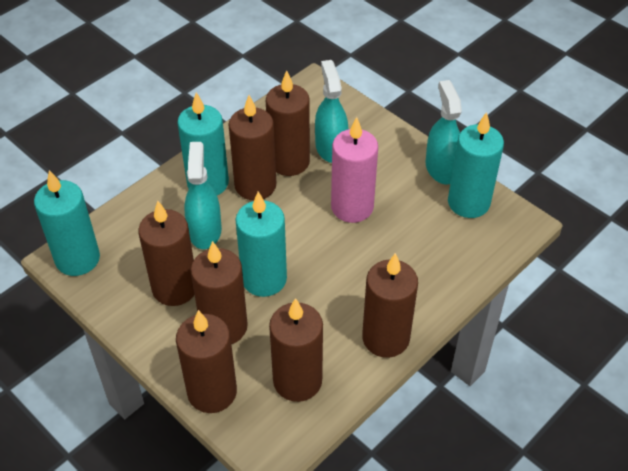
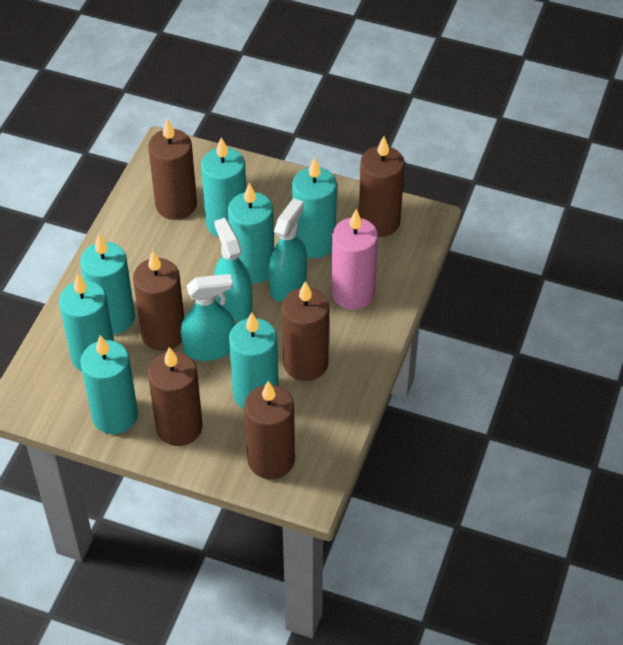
brown candle: 7 -> 6
turquoise candle: 4 -> 7

